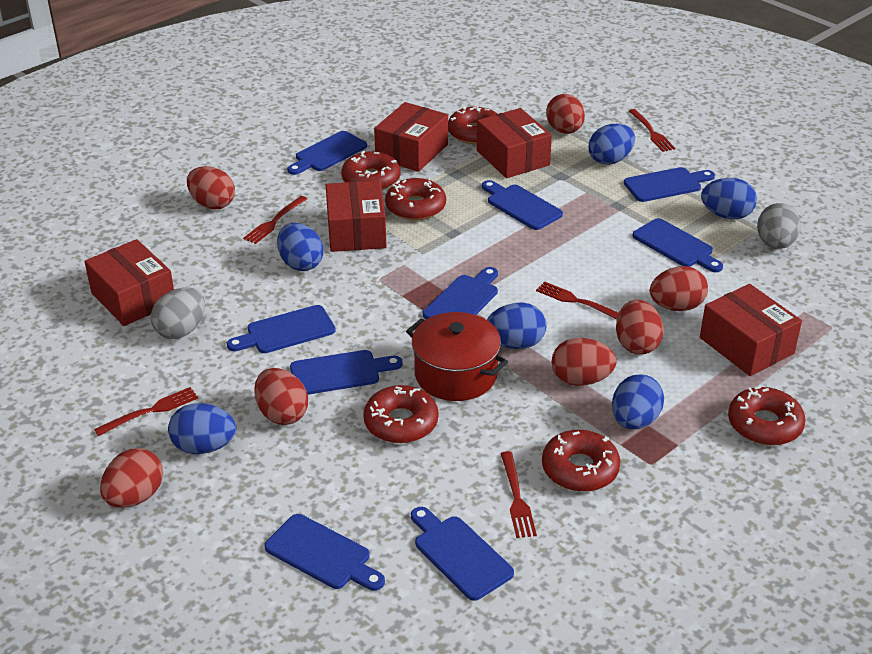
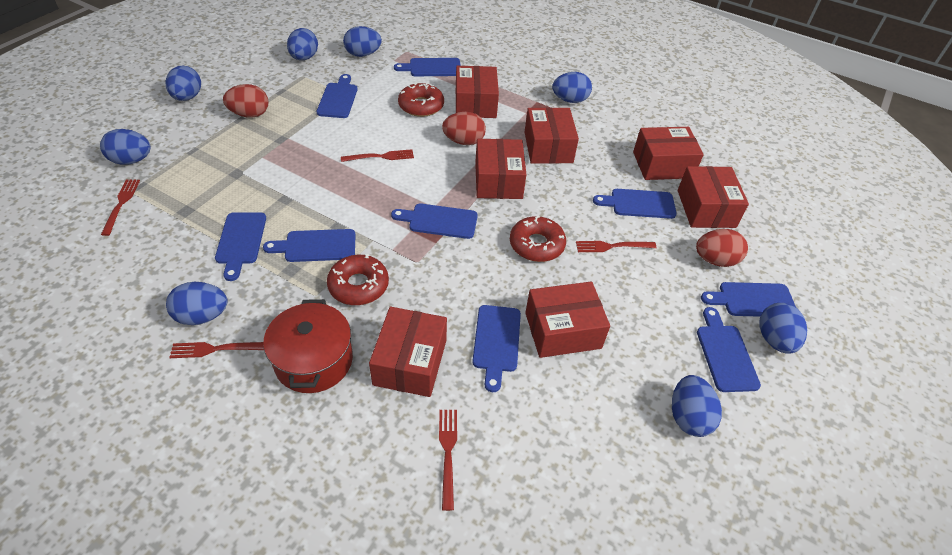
blue egg: 6 -> 8
grey egg: 2 -> 0
red box: 5 -> 7
red donut: 6 -> 3
red egg: 7 -> 3

